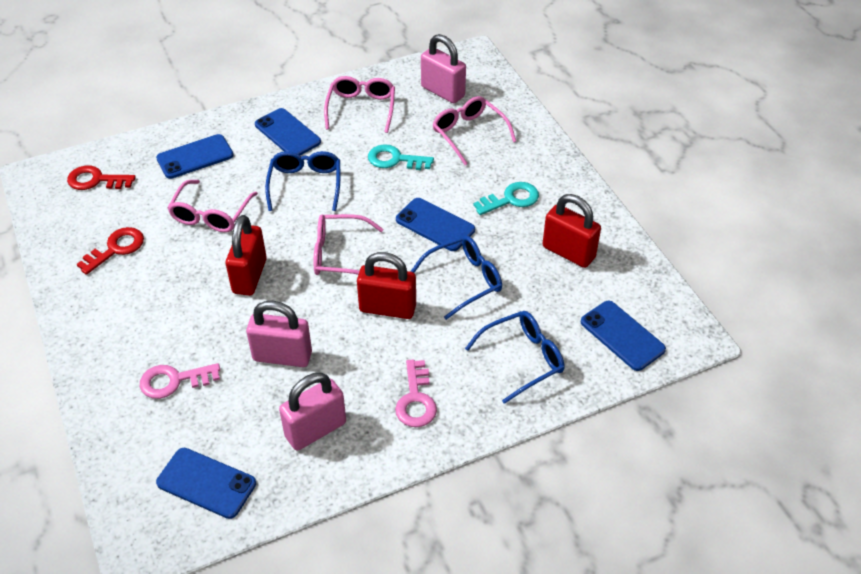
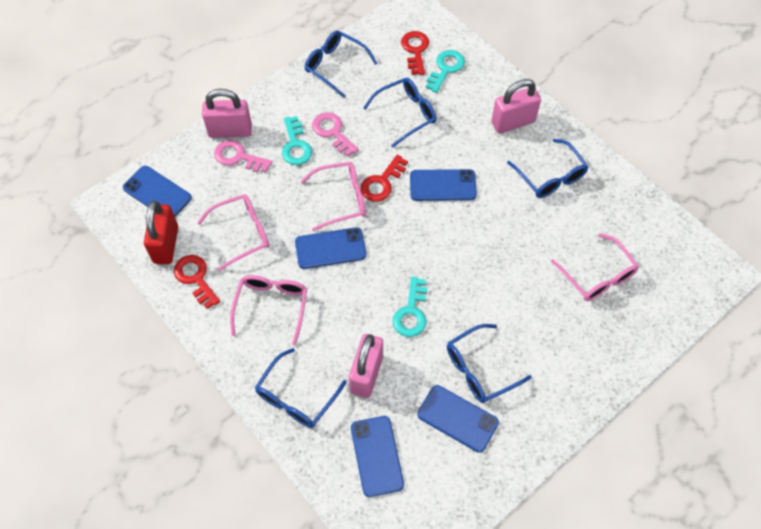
blue glasses: 3 -> 5
red key: 2 -> 3
red padlock: 3 -> 1
turquoise key: 2 -> 3

